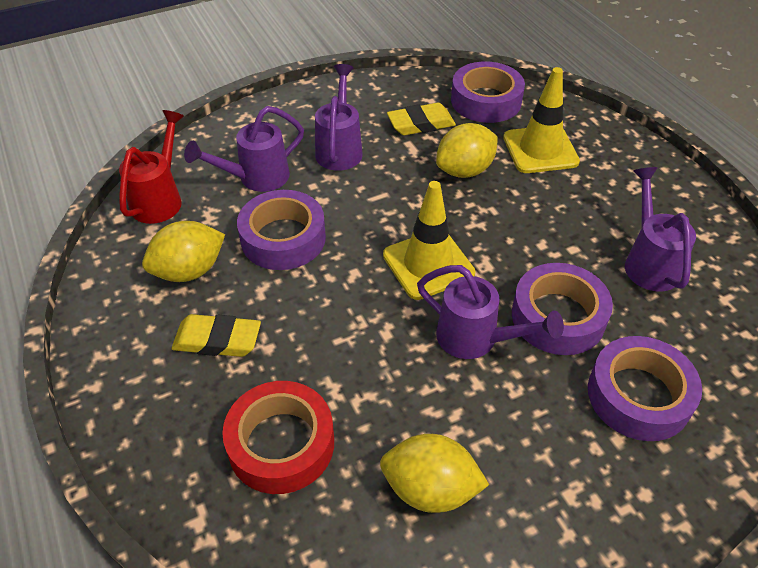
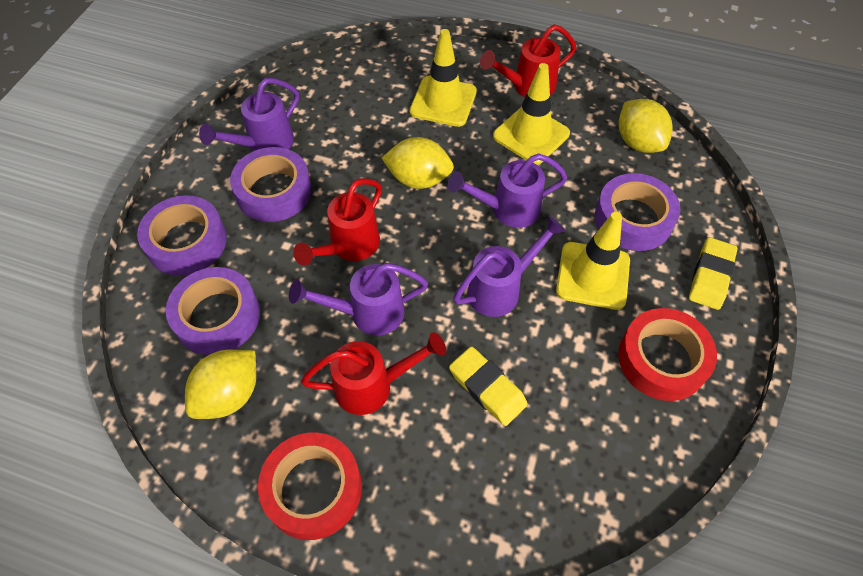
red tape: 1 -> 2
red watering can: 1 -> 3
yellow traffic cone: 2 -> 3

